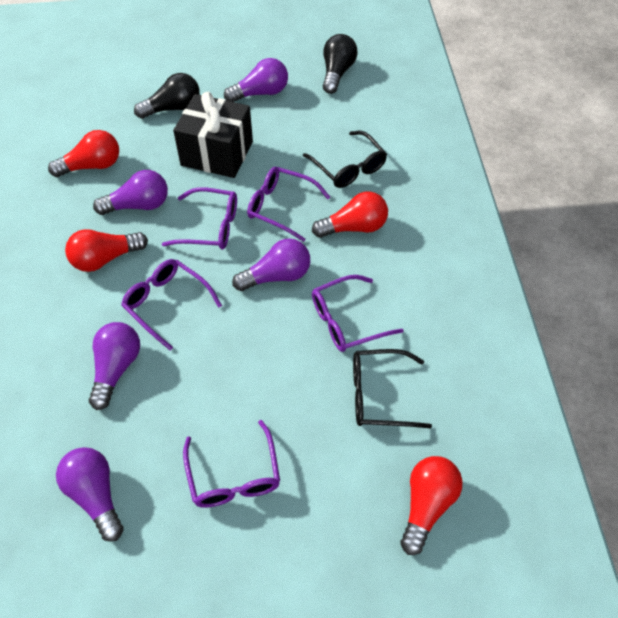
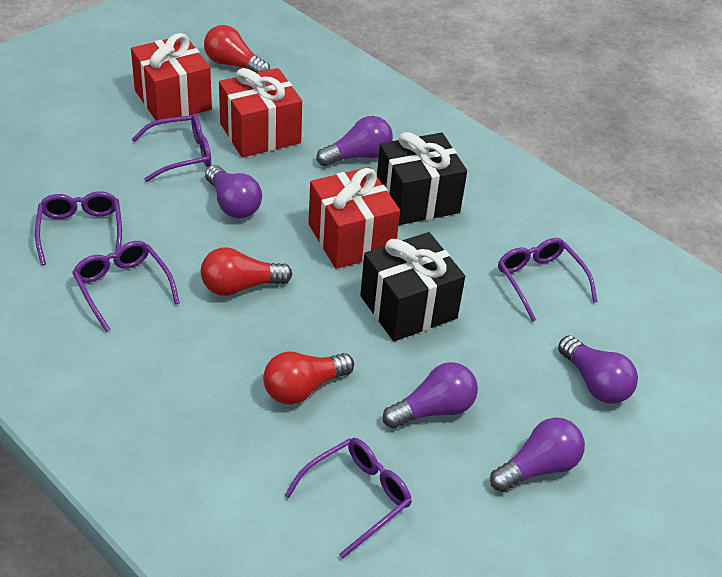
black gift: 1 -> 2
black glasses: 2 -> 0
black light bulb: 2 -> 0
red gift: 0 -> 3
red light bulb: 4 -> 3

